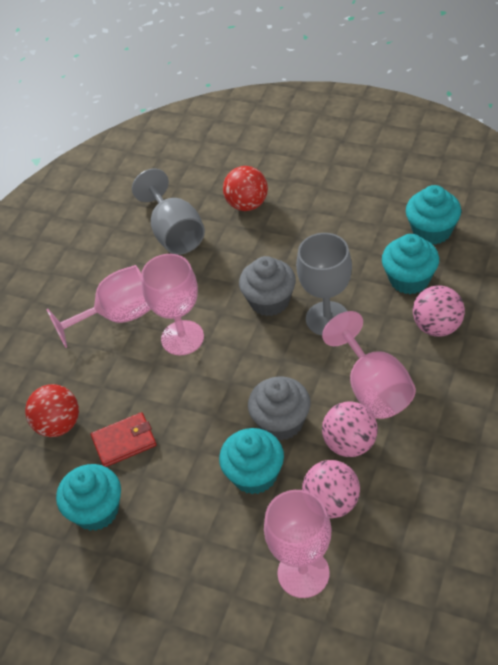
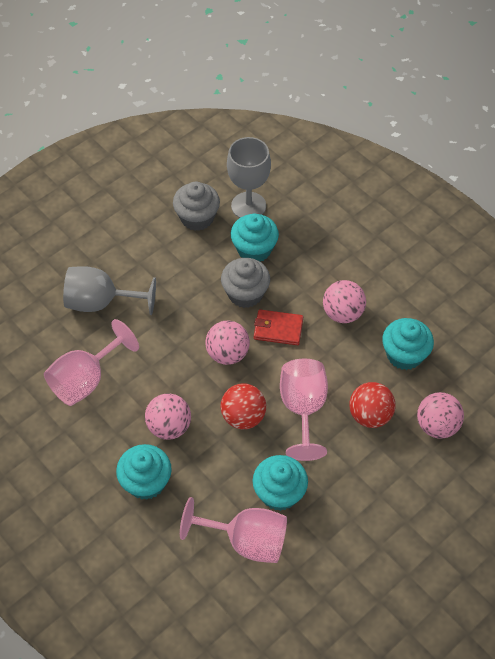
pink ball: 3 -> 4
pink goblet: 4 -> 3

